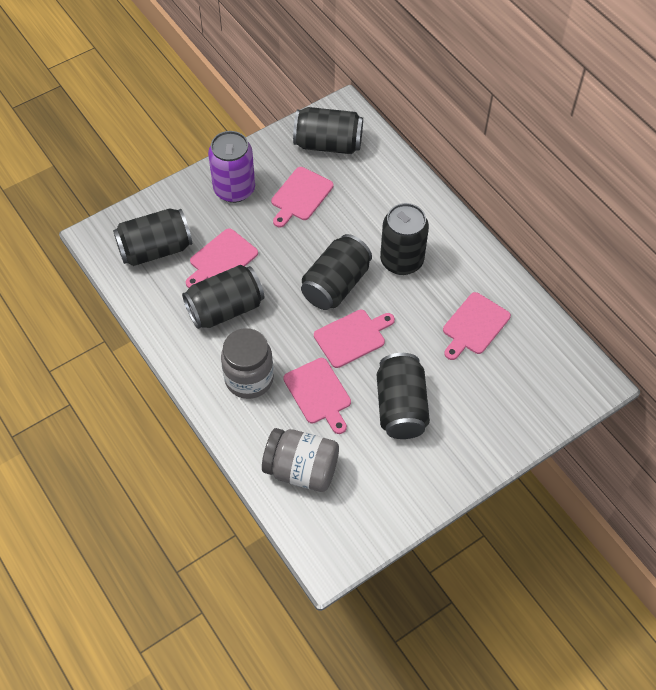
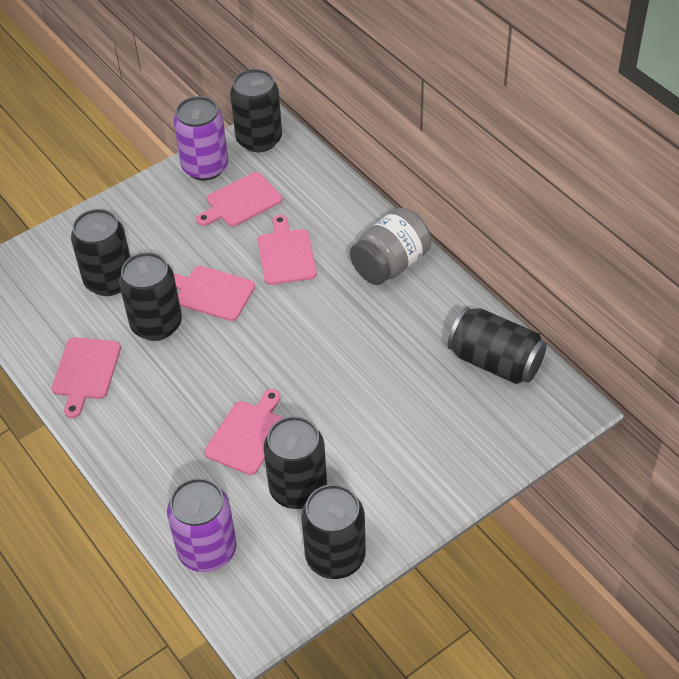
grey jar: 2 -> 1
purple can: 1 -> 2

